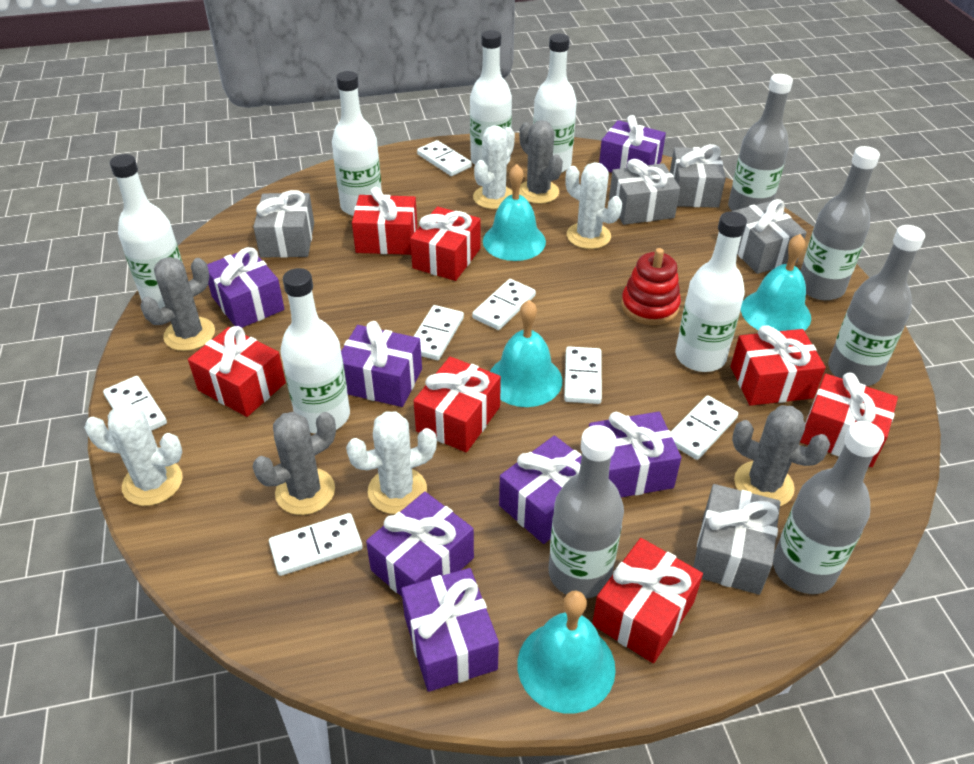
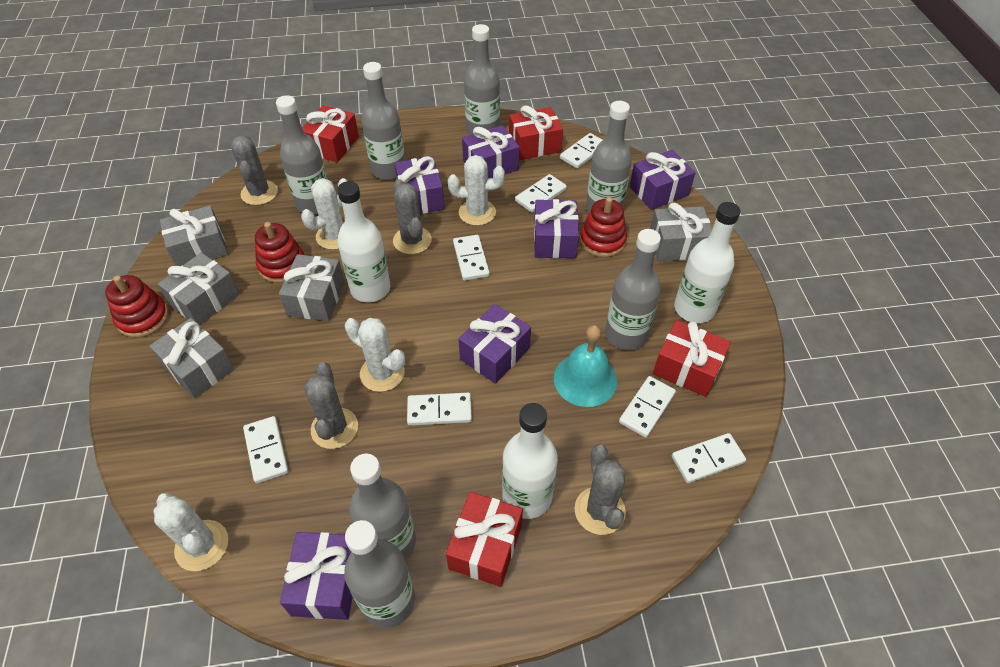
grey bottle: 5 -> 7
purple gift: 7 -> 6
red gift: 7 -> 4
red stacking toy: 1 -> 3
turquoise bell: 4 -> 1
white bottle: 6 -> 3

